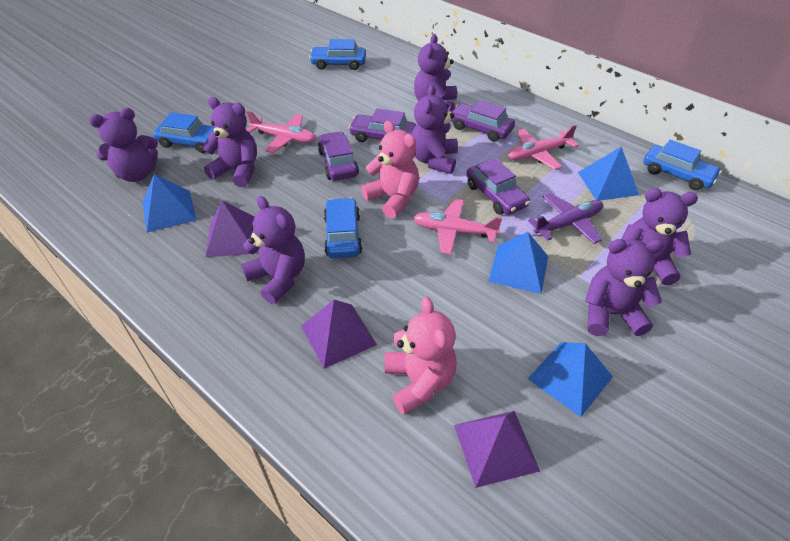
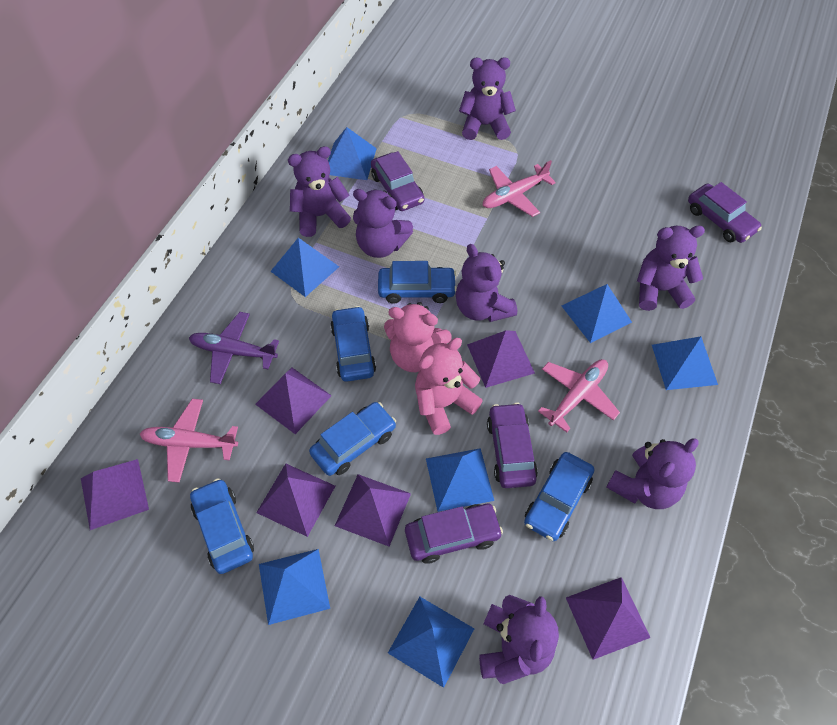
blue car: 4 -> 5
blue pyramid: 4 -> 7
purple pyramid: 3 -> 6

